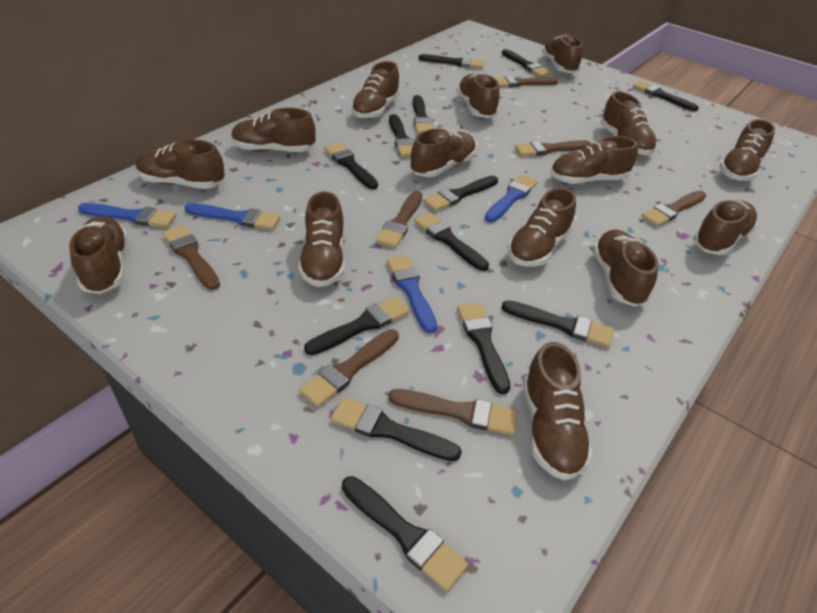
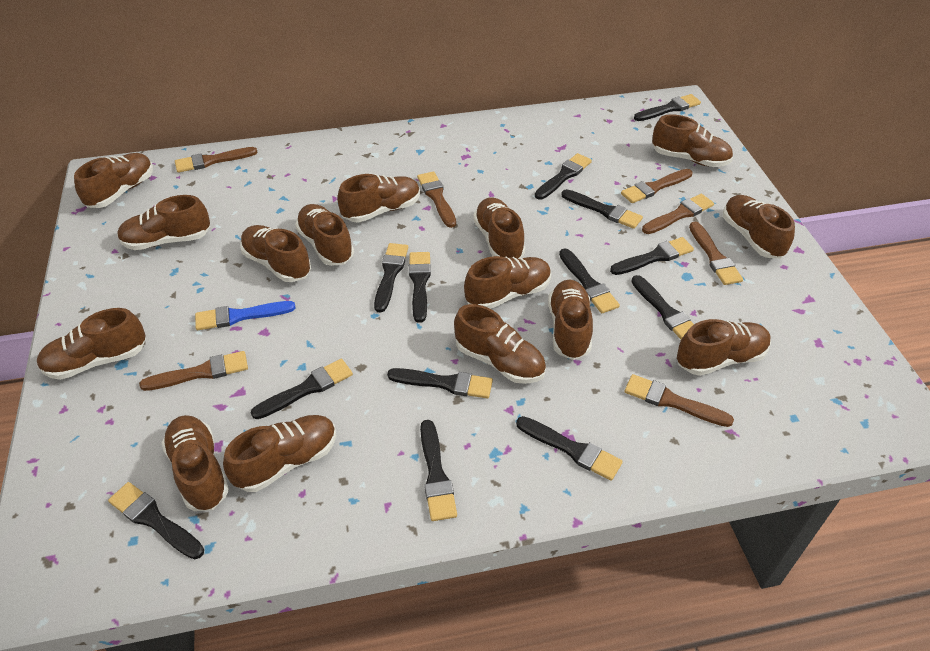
blue brush: 4 -> 1

